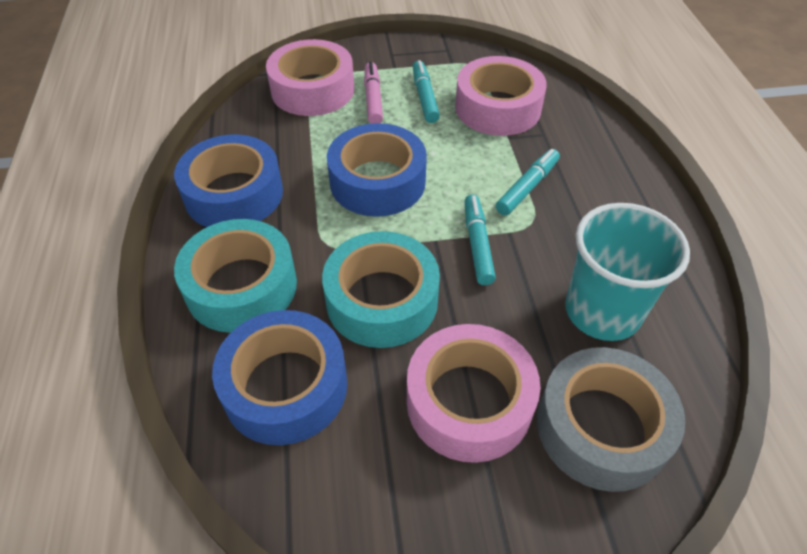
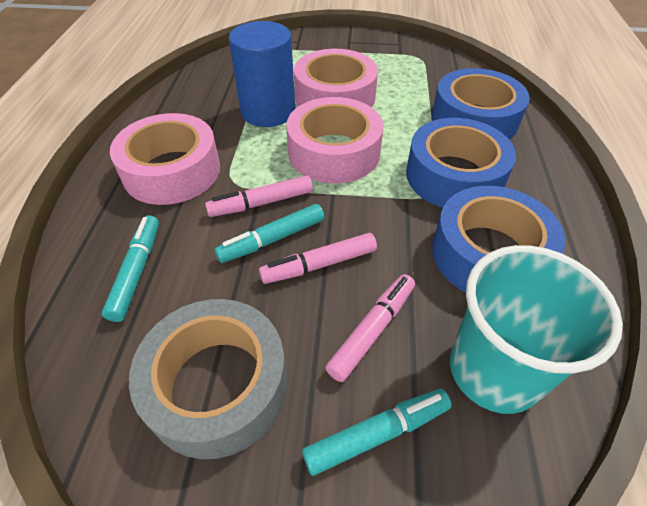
blue cylinder: 0 -> 1
pink marker: 1 -> 3
turquoise tape: 2 -> 0

